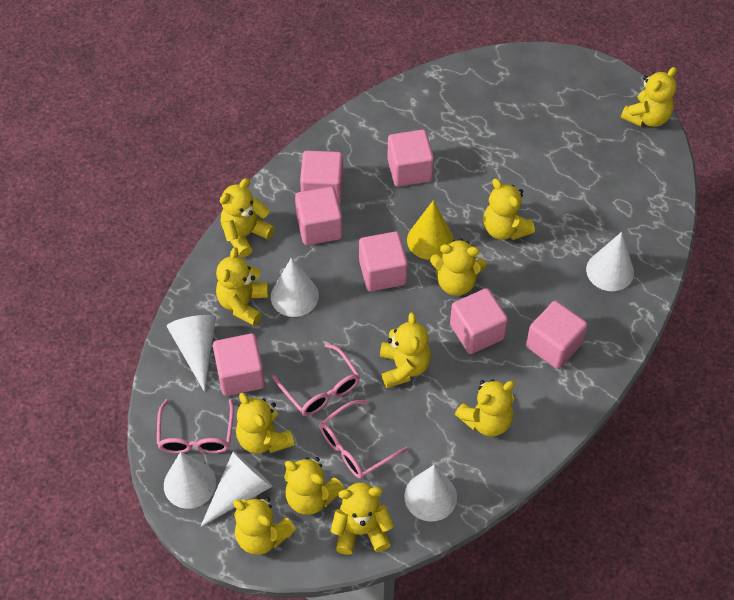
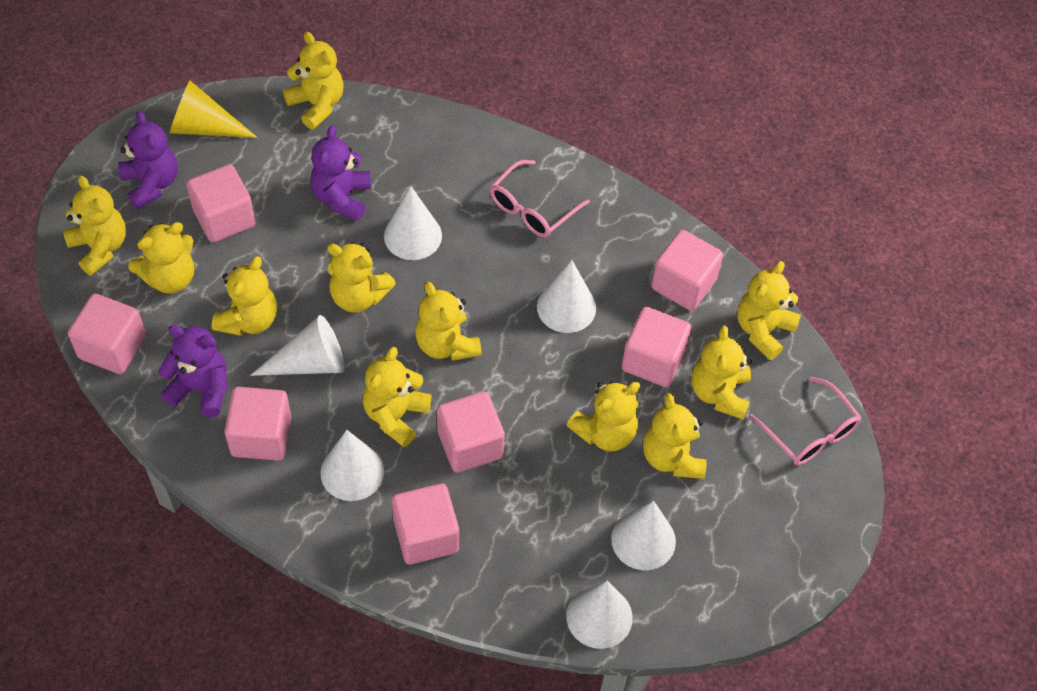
pink glasses: 3 -> 2
purple teddy bear: 0 -> 3

